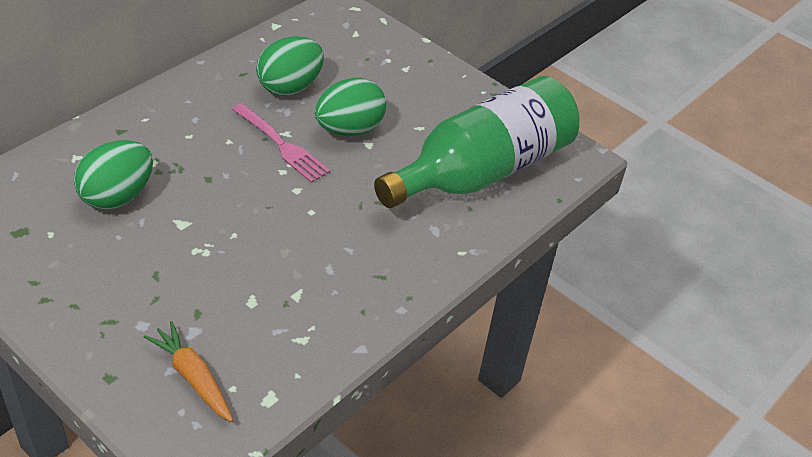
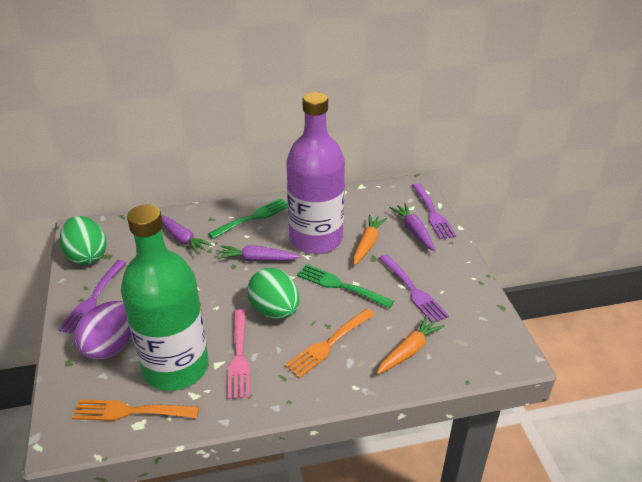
green egg: 3 -> 2
green fork: 0 -> 2
orange carrot: 1 -> 2
orange fork: 0 -> 2
purple bottle: 0 -> 1
purple carrot: 0 -> 3
purple egg: 0 -> 1
purple fork: 0 -> 3

